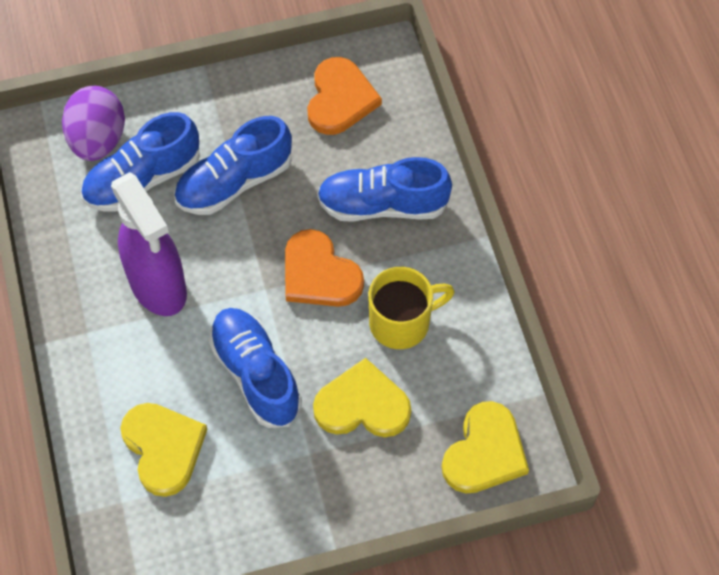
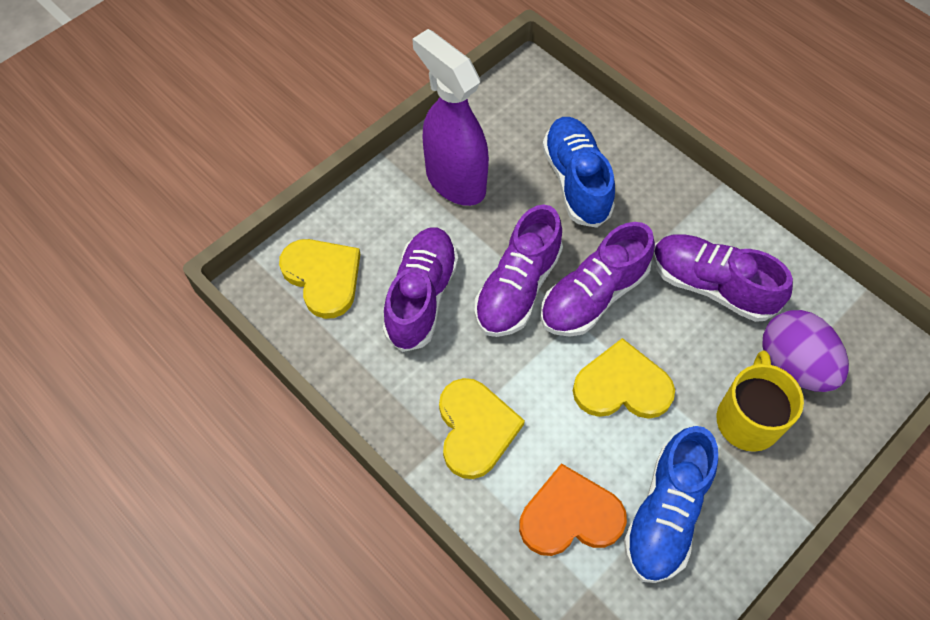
blue shoe: 4 -> 2
orange heart: 2 -> 1
purple shoe: 0 -> 4

